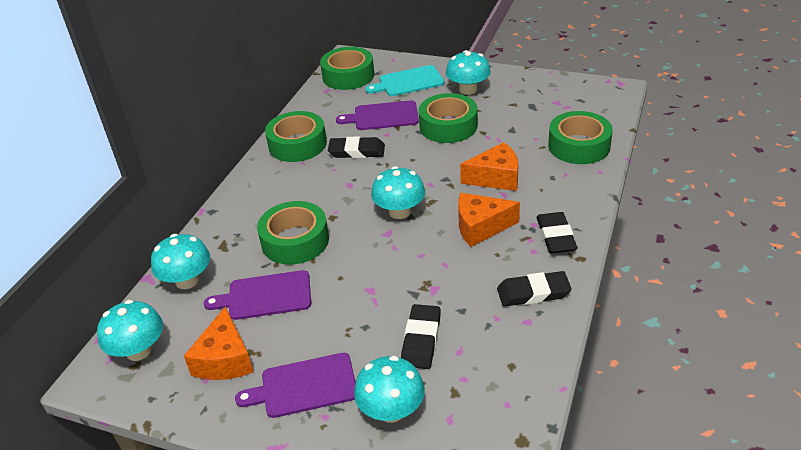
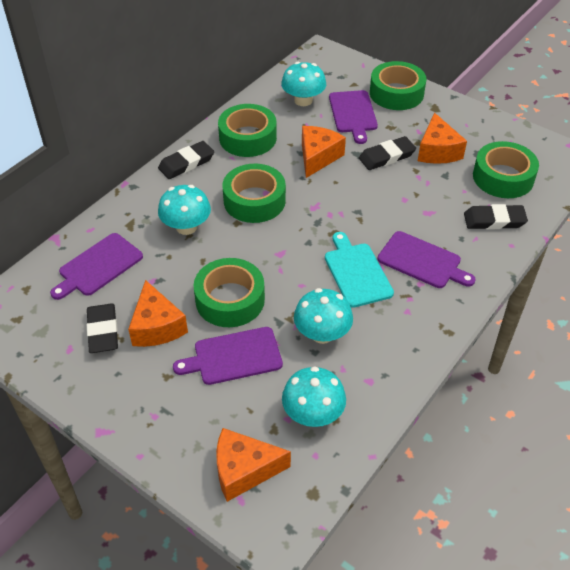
orange cheese: 3 -> 4
purple cutting board: 3 -> 4
turquoise mushroom: 5 -> 4

